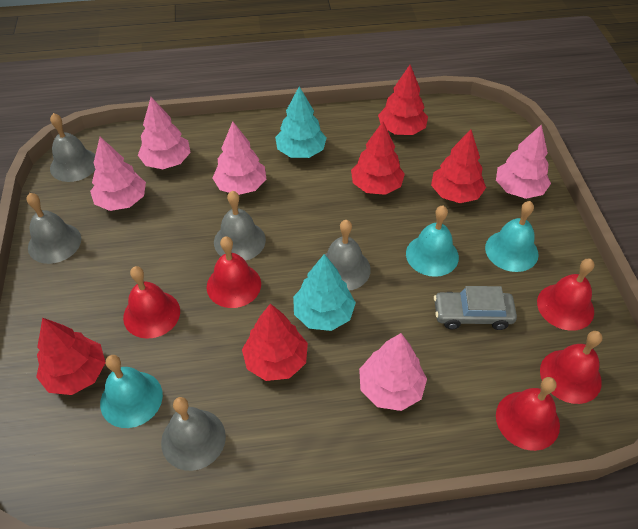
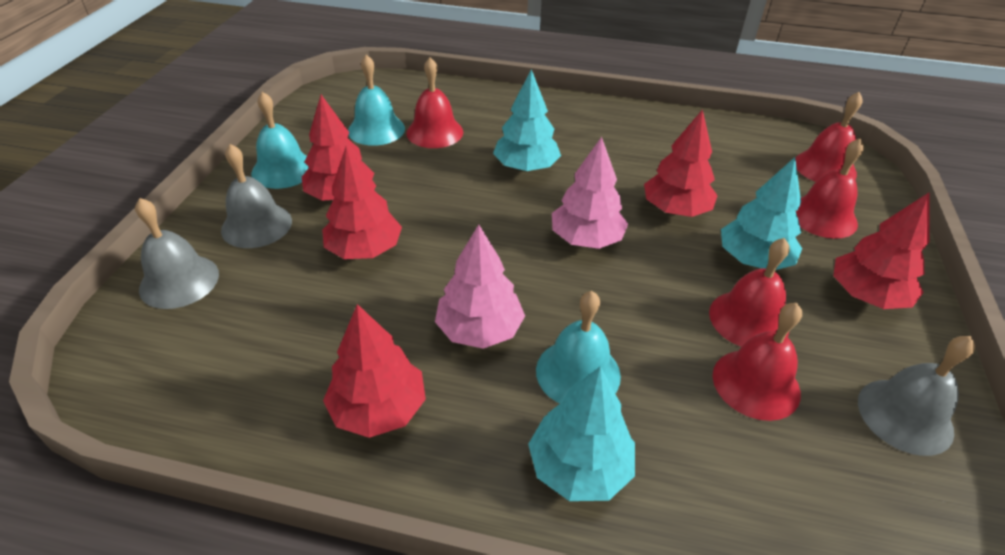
grey bell: 5 -> 3
grey car: 1 -> 0
pink tree: 5 -> 2
turquoise tree: 2 -> 3

